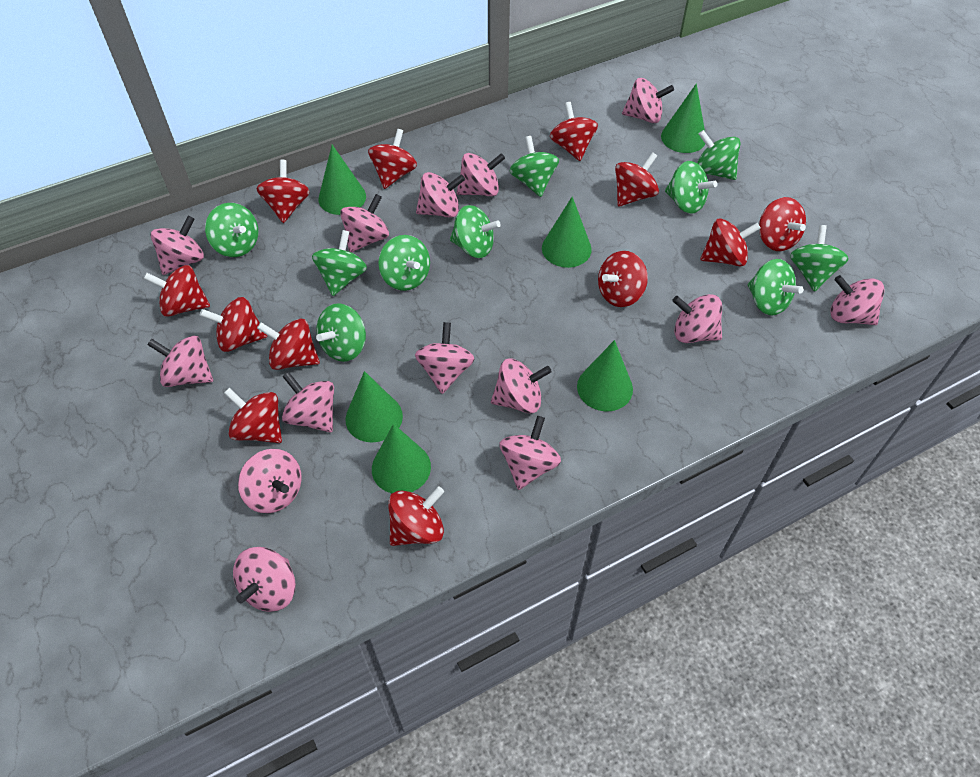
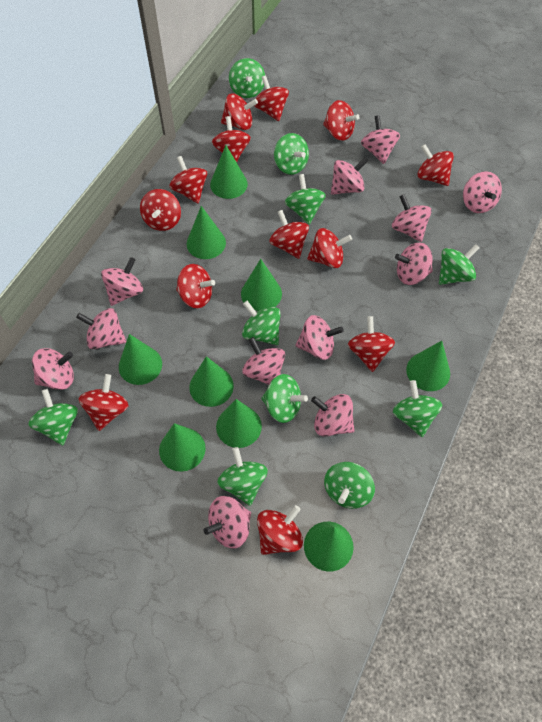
green cone: 6 -> 9
pink spinning top: 14 -> 12
red spinning top: 12 -> 13

